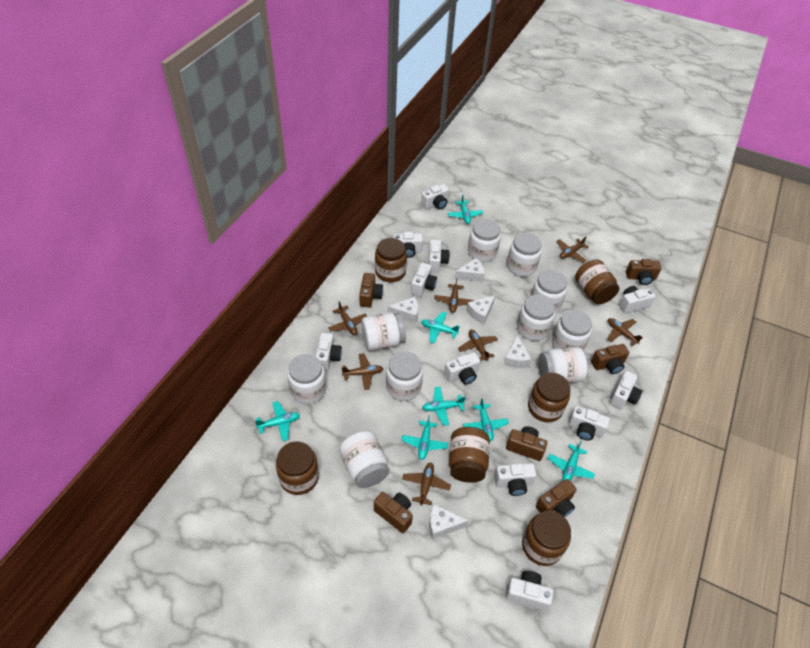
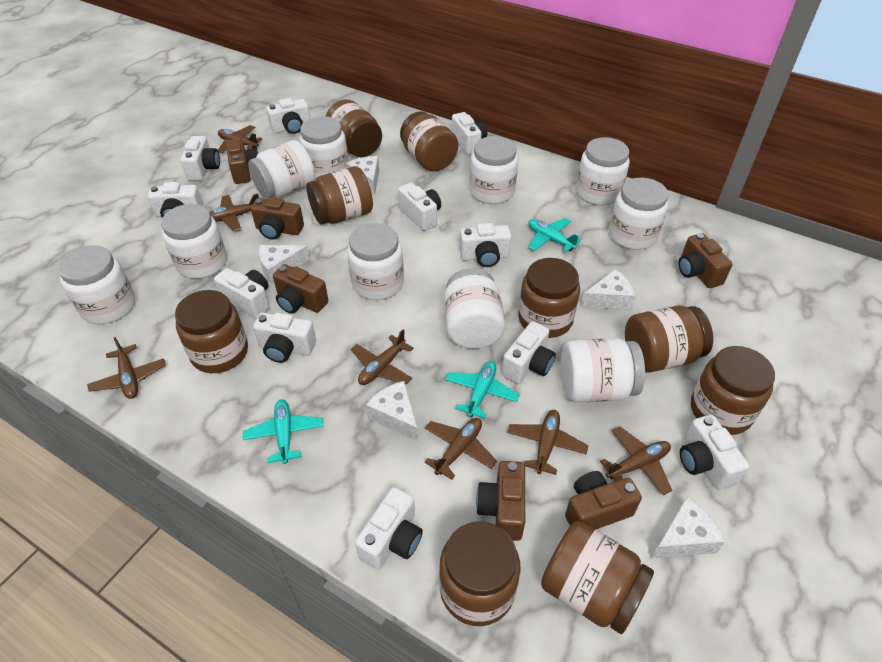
brown jar: 6 -> 9
turquoise plane: 7 -> 3

